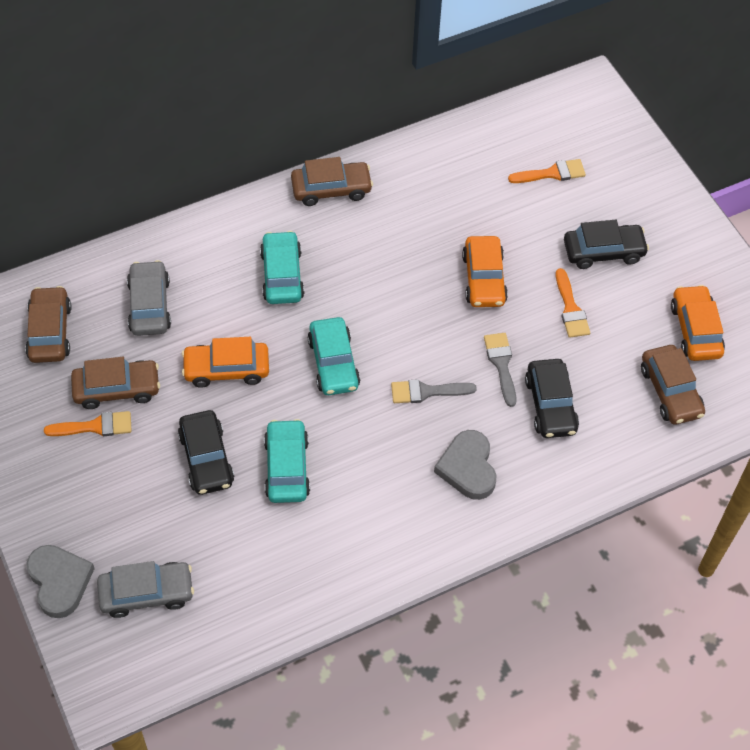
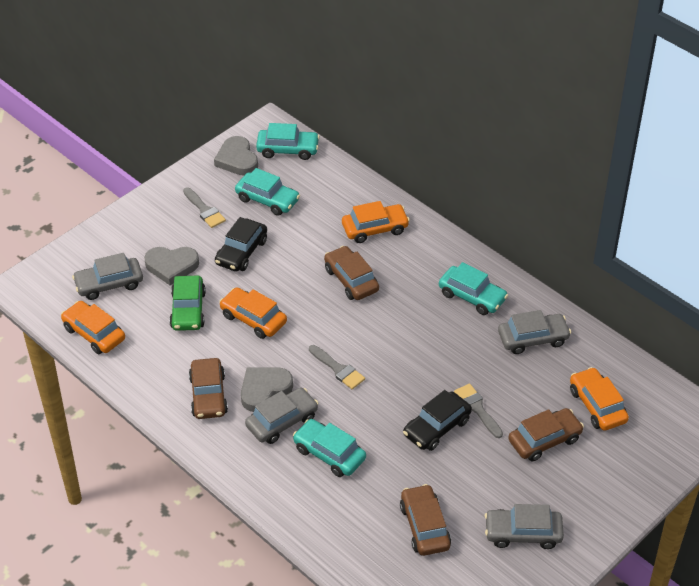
black car: 3 -> 2
green car: 0 -> 1
grey brush: 2 -> 3
grey car: 2 -> 4
grey heart: 2 -> 3
orange brush: 3 -> 0
orange car: 3 -> 4
turquoise car: 3 -> 4

